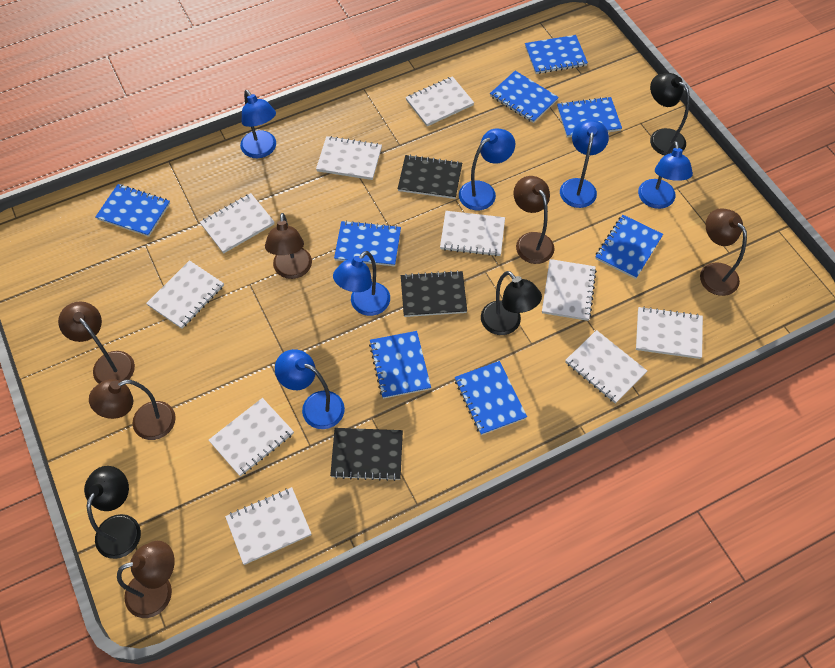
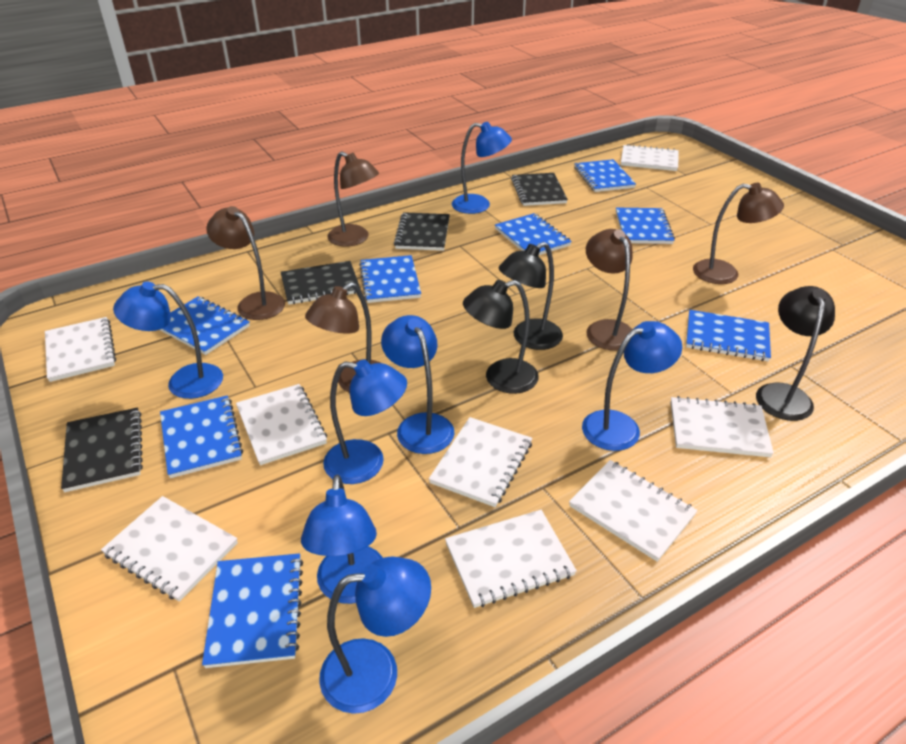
black notebook: 3 -> 4
blue lamp: 6 -> 7
brown lamp: 6 -> 5
white notebook: 10 -> 8

